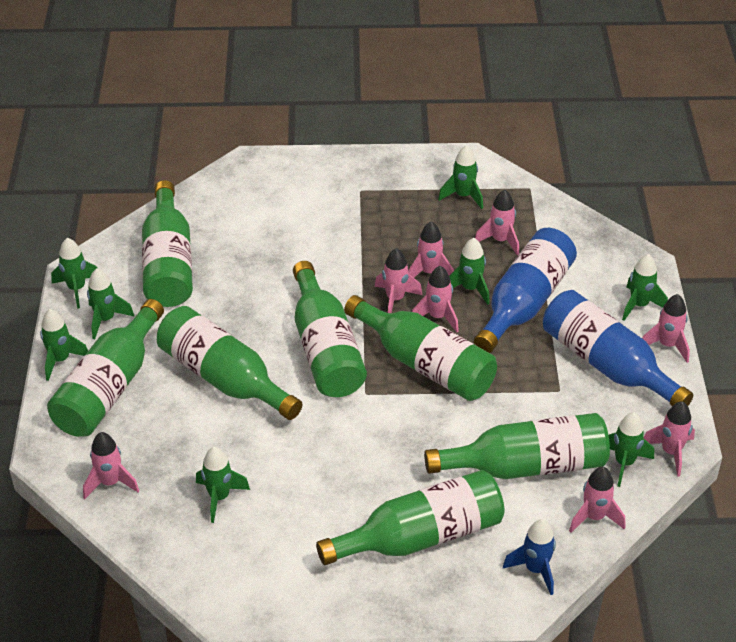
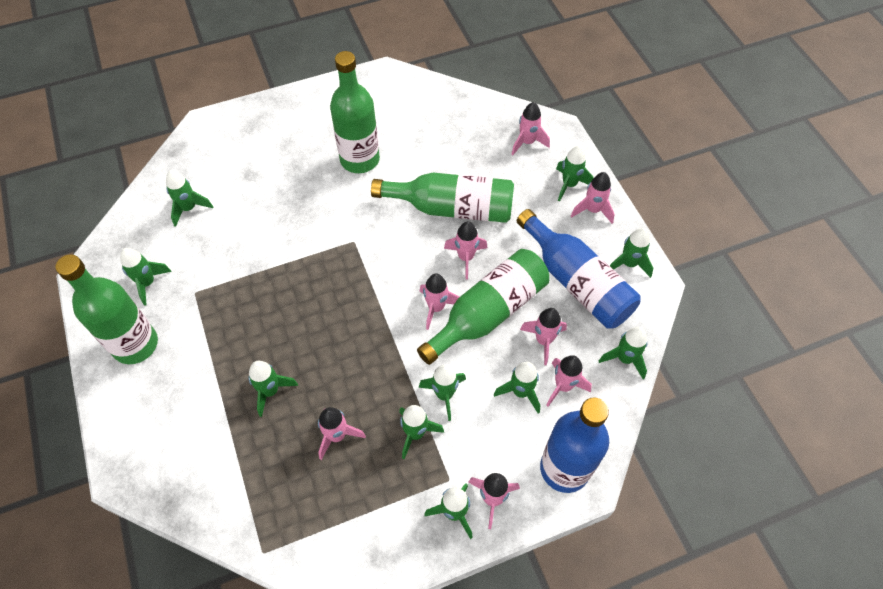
blue rocket: 1 -> 0
green bottle: 7 -> 4
green rocket: 8 -> 10

